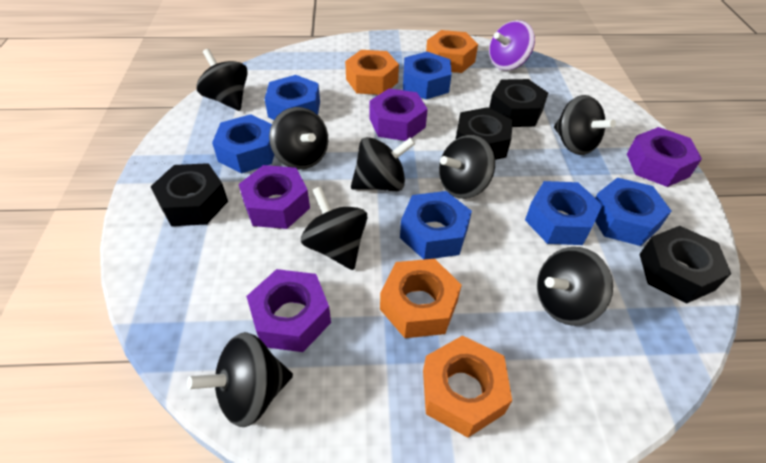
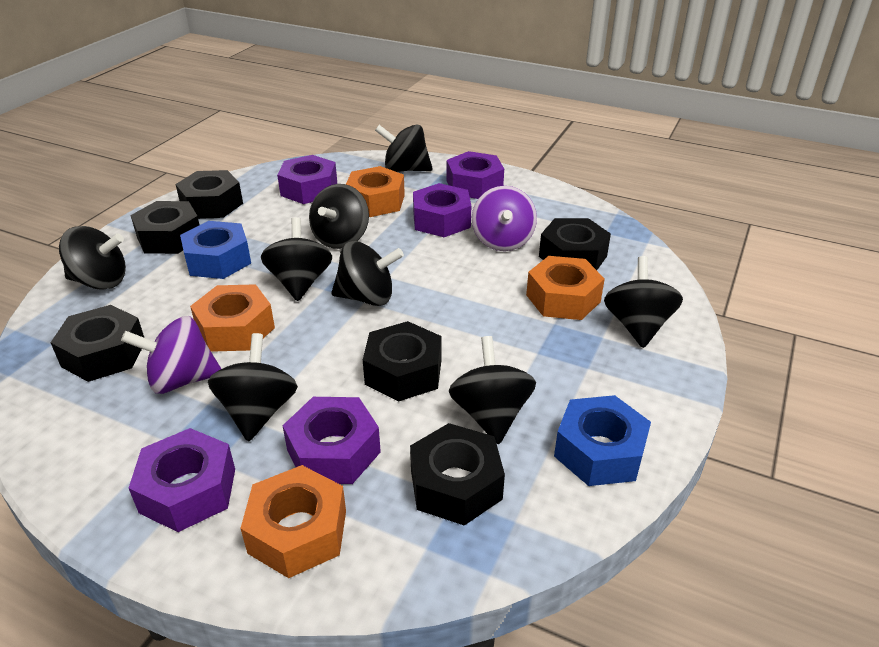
black nut: 4 -> 6
blue nut: 6 -> 2
purple nut: 4 -> 5
purple spinning top: 1 -> 2

